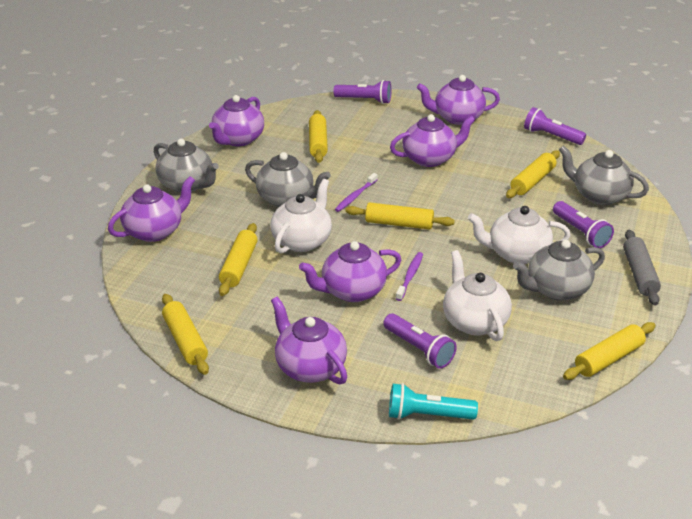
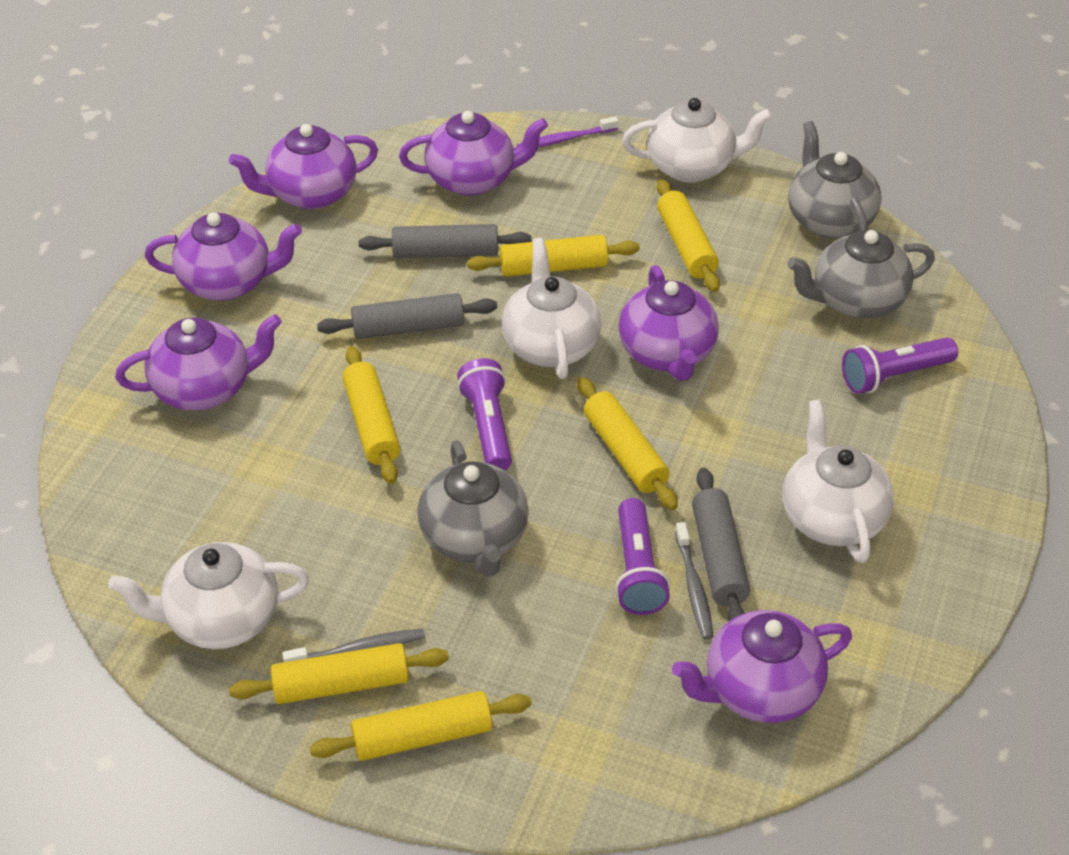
grey rolling pin: 1 -> 3
grey teapot: 4 -> 3
grey toothbrush: 0 -> 2
purple flashlight: 4 -> 3
purple toothbrush: 2 -> 1
turquoise flashlight: 1 -> 0
white teapot: 3 -> 4

